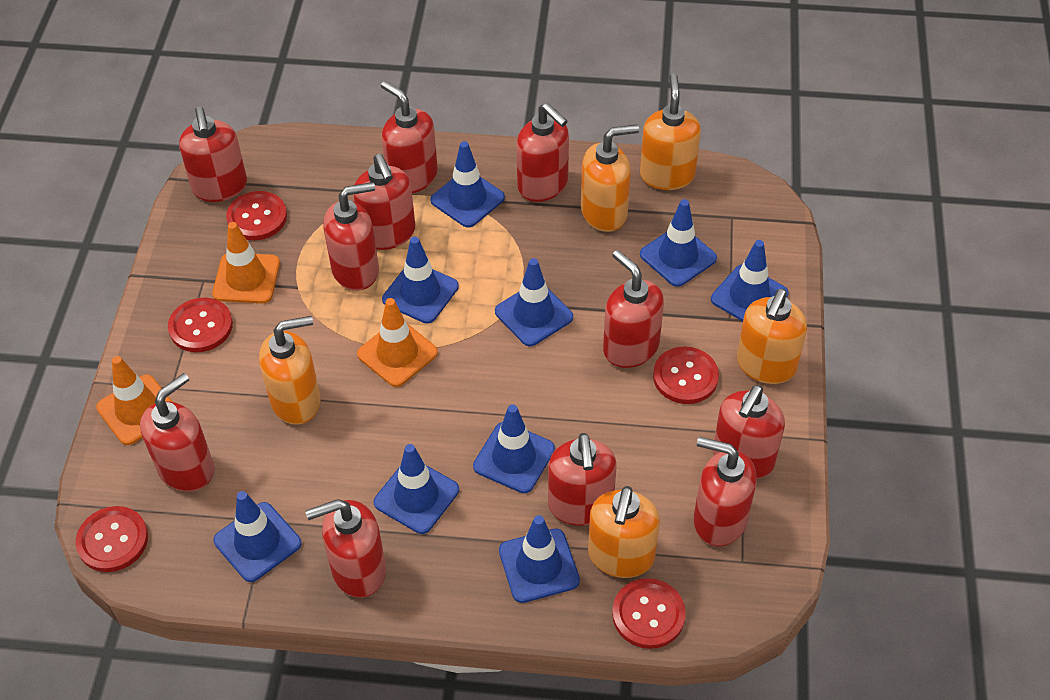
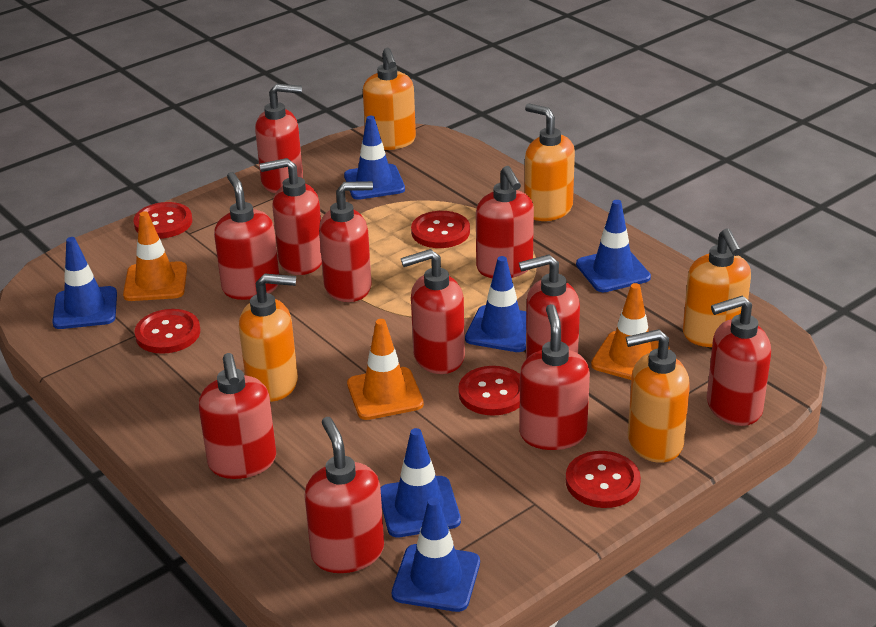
blue traffic cone: 9 -> 6

